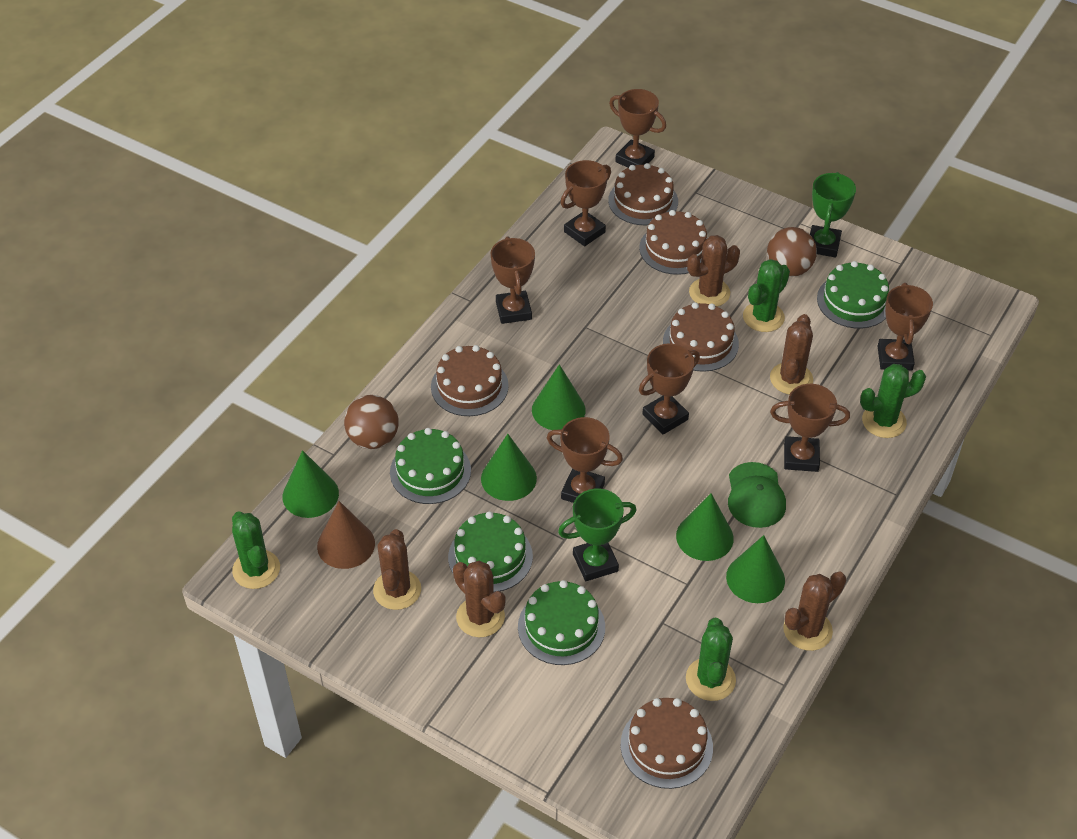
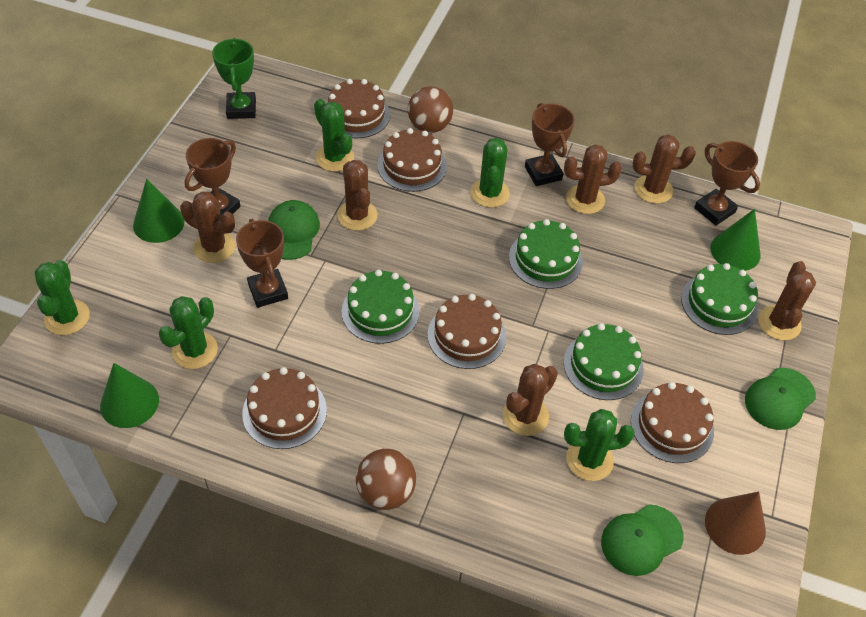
brown cactus: 5 -> 6
brown trophy: 7 -> 4
green cactus: 4 -> 5
green cap: 1 -> 3
green cone: 5 -> 3
green trophy: 2 -> 1

